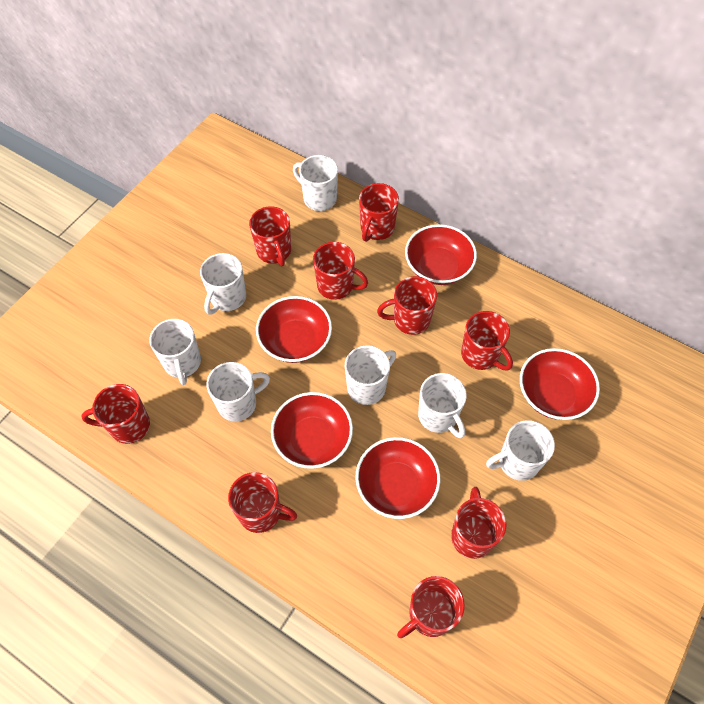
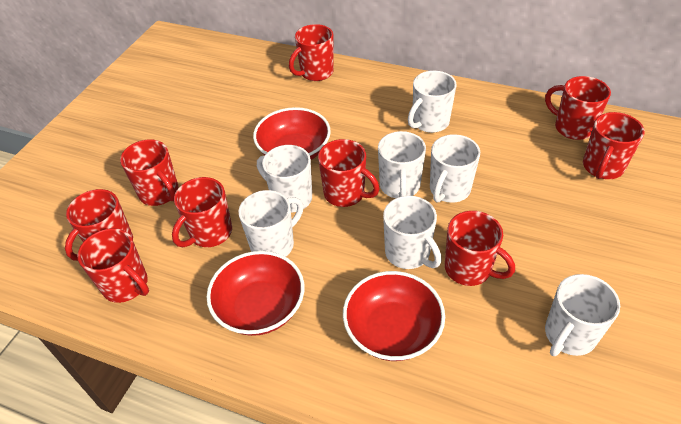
red bowl: 5 -> 3

